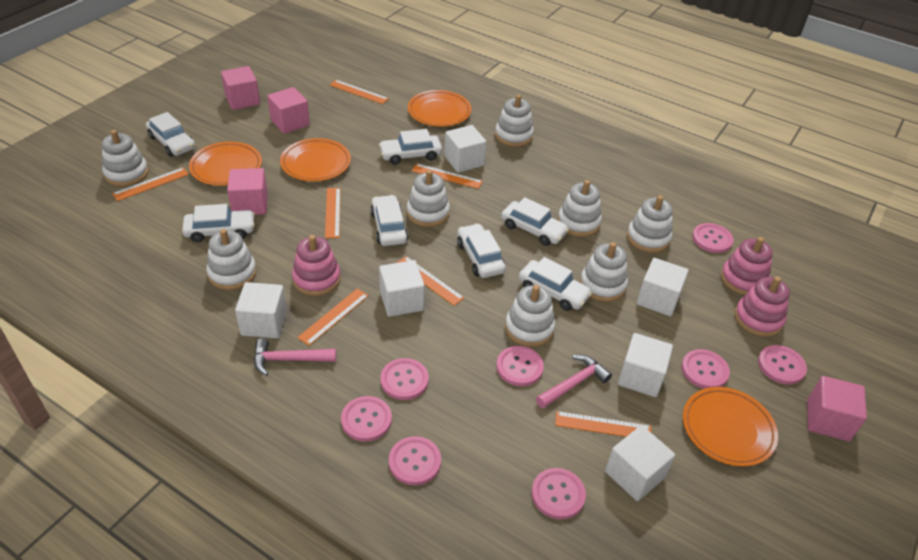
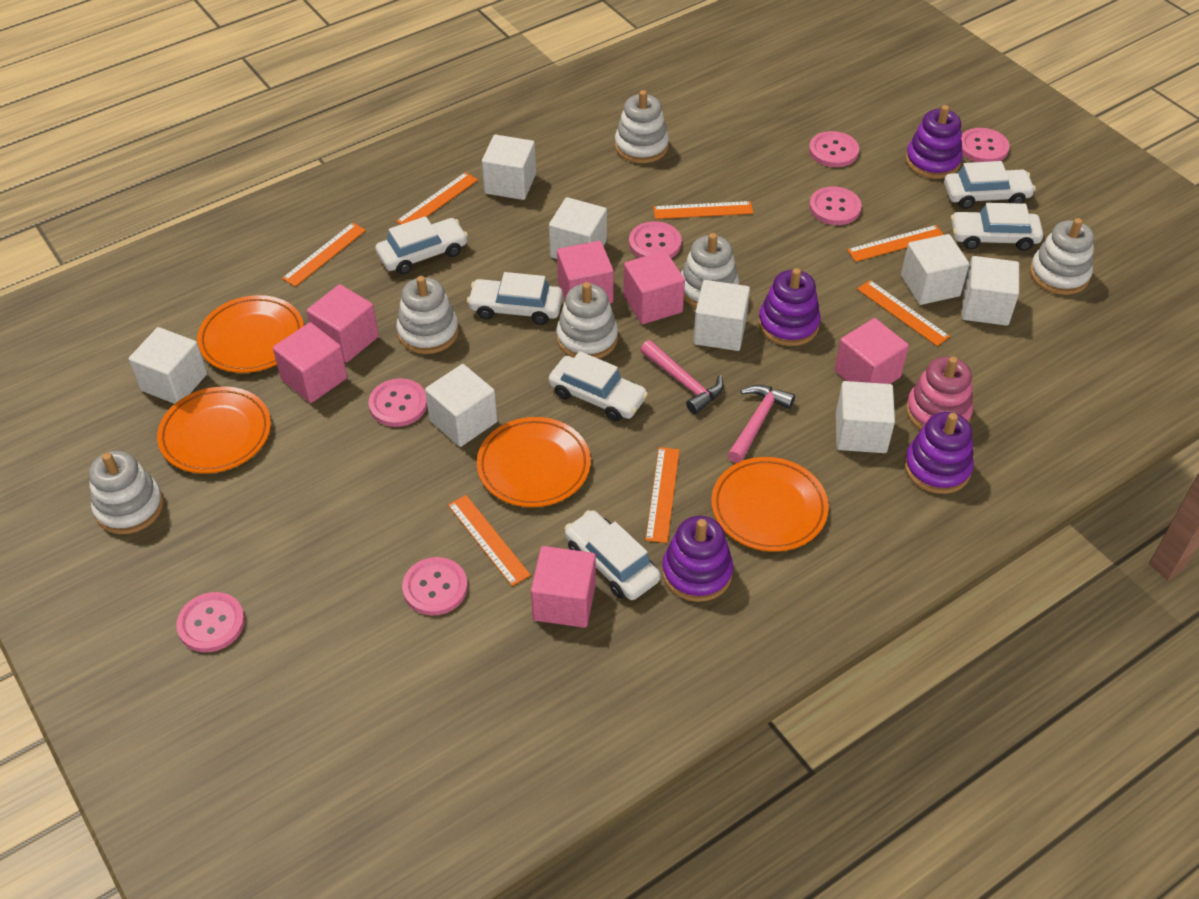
pink button: 8 -> 7
pink cube: 4 -> 6
pink stacking toy: 3 -> 1
purple stacking toy: 0 -> 4
white car: 7 -> 6
white cube: 6 -> 8
white stacking toy: 8 -> 6

